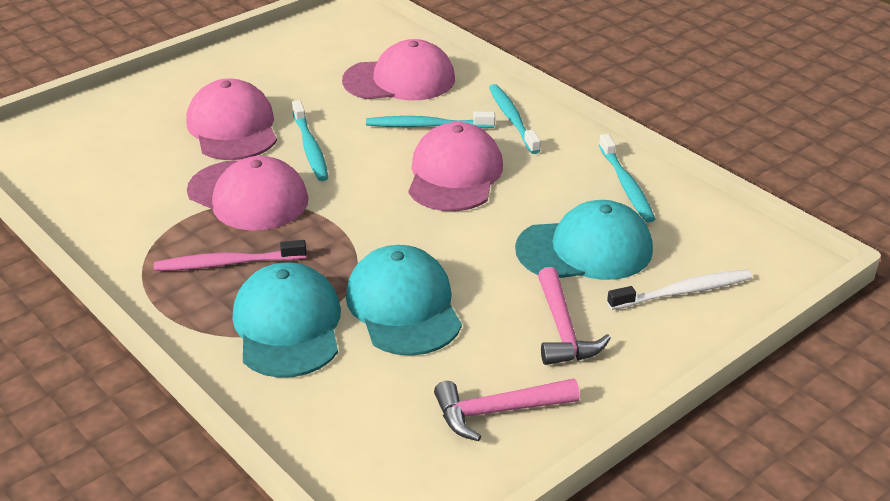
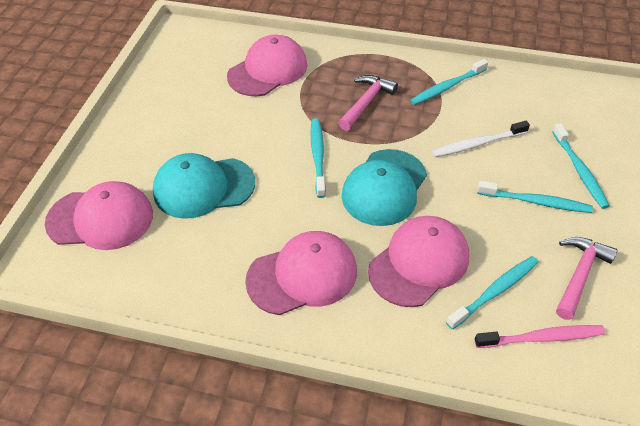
turquoise cap: 3 -> 2
turquoise toothbrush: 4 -> 5

